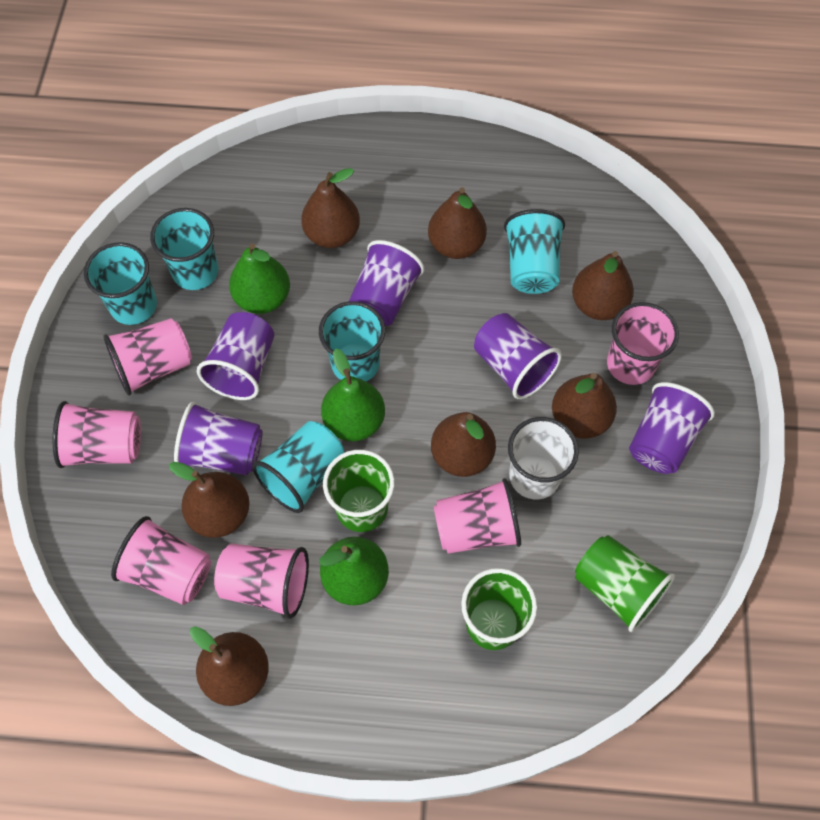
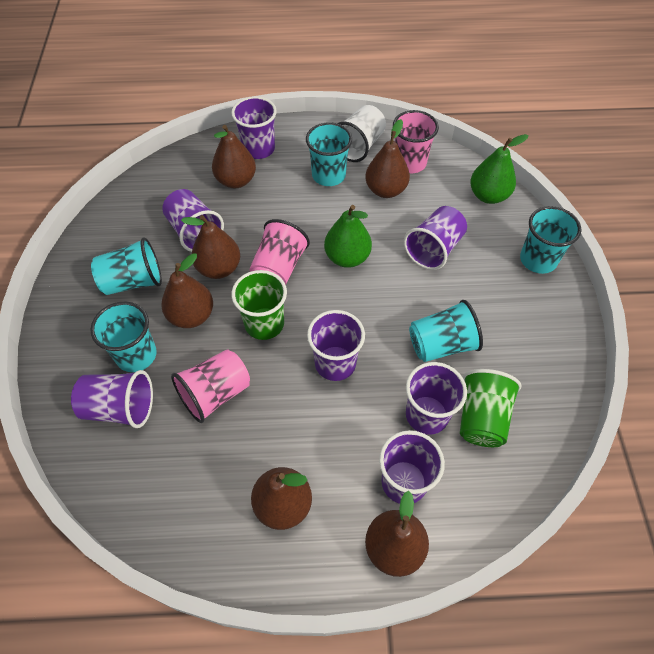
brown pear: 7 -> 6
green cup: 3 -> 2
green pear: 3 -> 2
pink cup: 6 -> 3
purple cup: 5 -> 7

